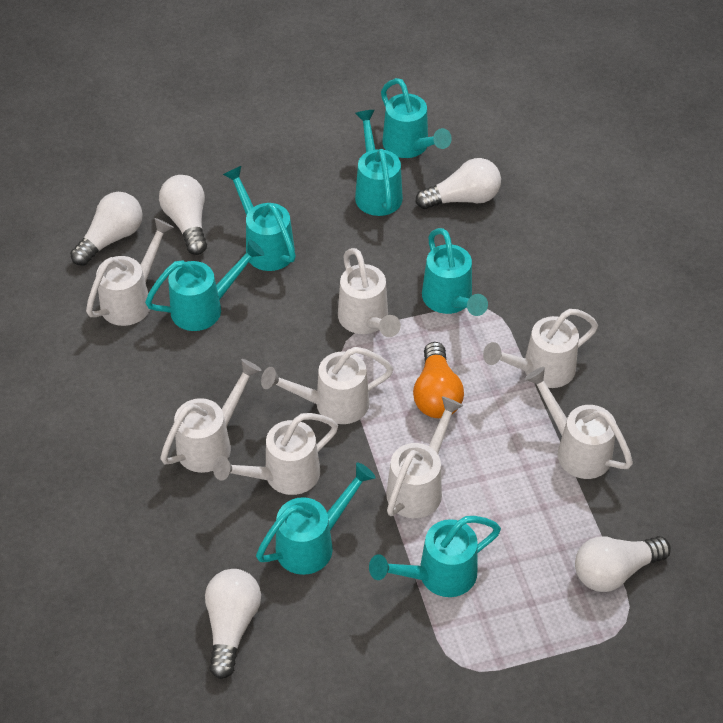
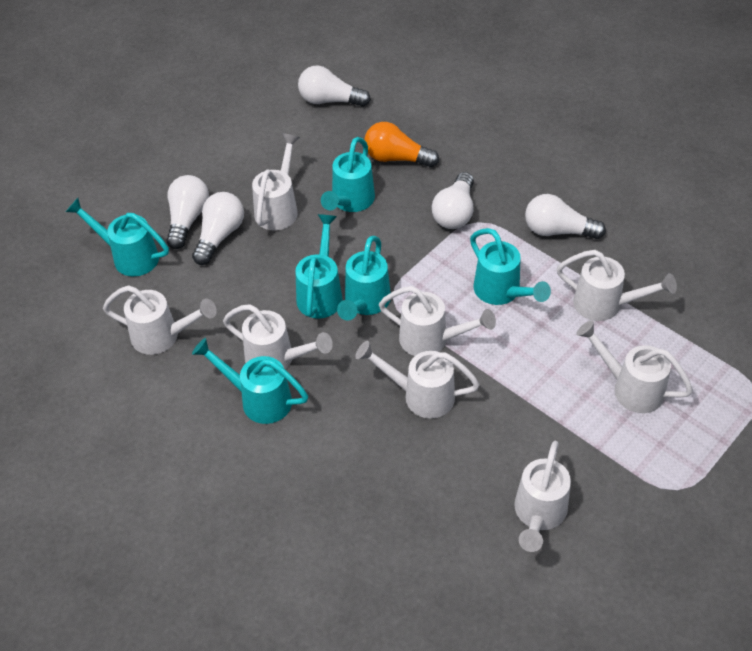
turquoise watering can: 7 -> 6

